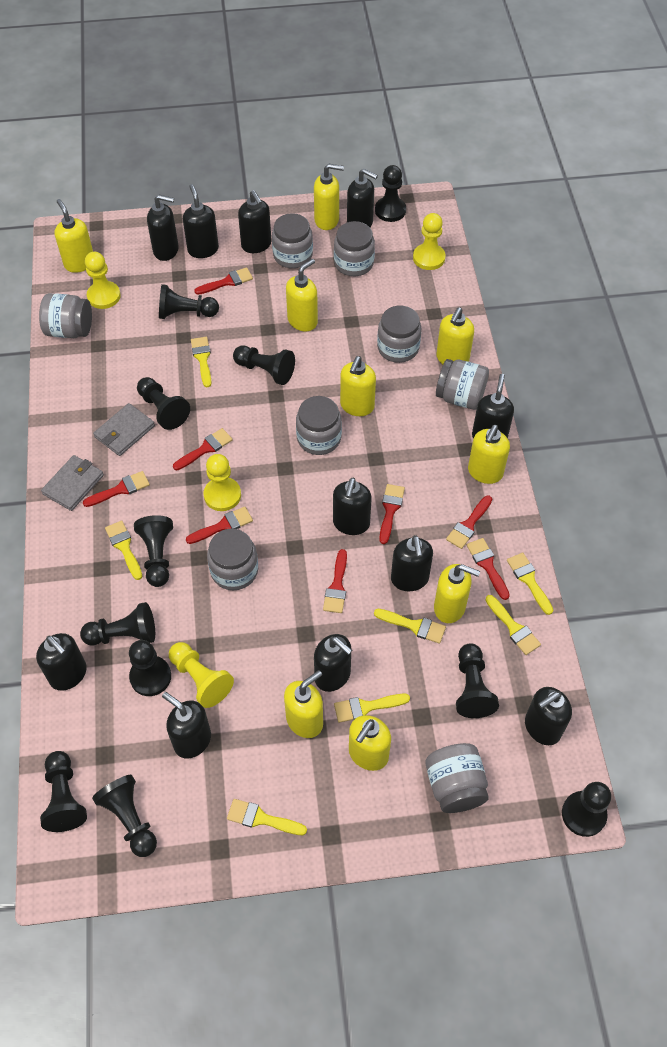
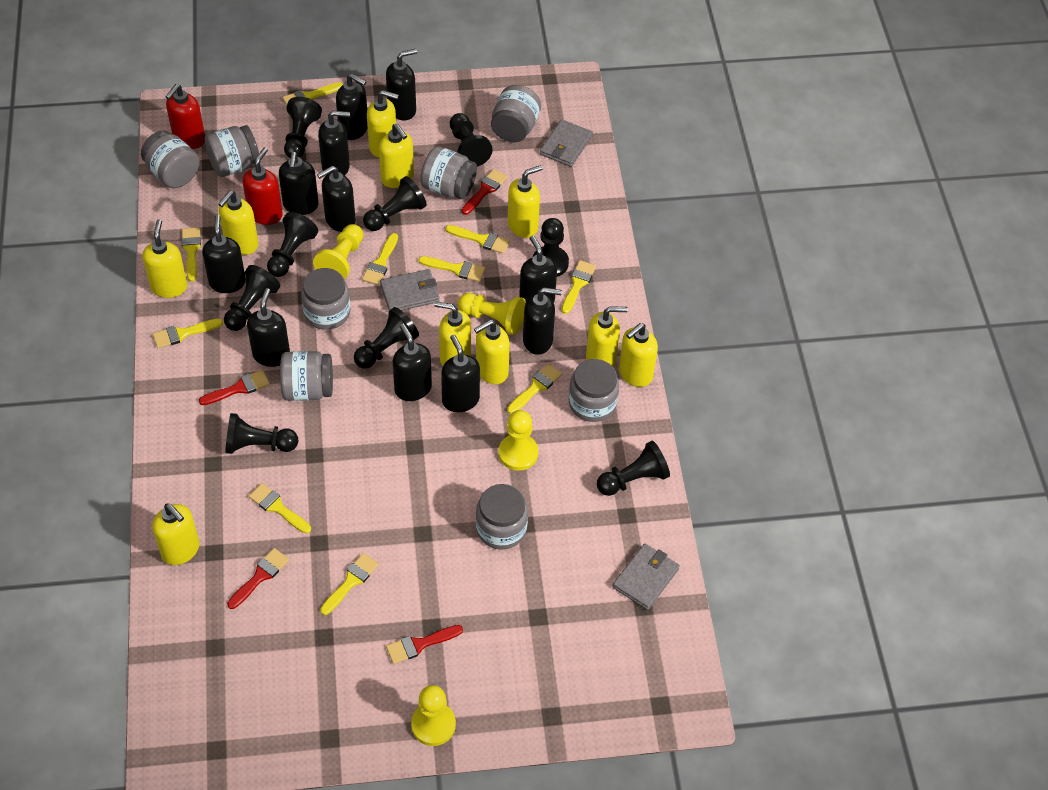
black pawn: 11 -> 9
grey wallet: 2 -> 3
red brush: 8 -> 4
red soap dispenser: 0 -> 2
yellow brush: 7 -> 10
yellow soap dispenser: 9 -> 10

